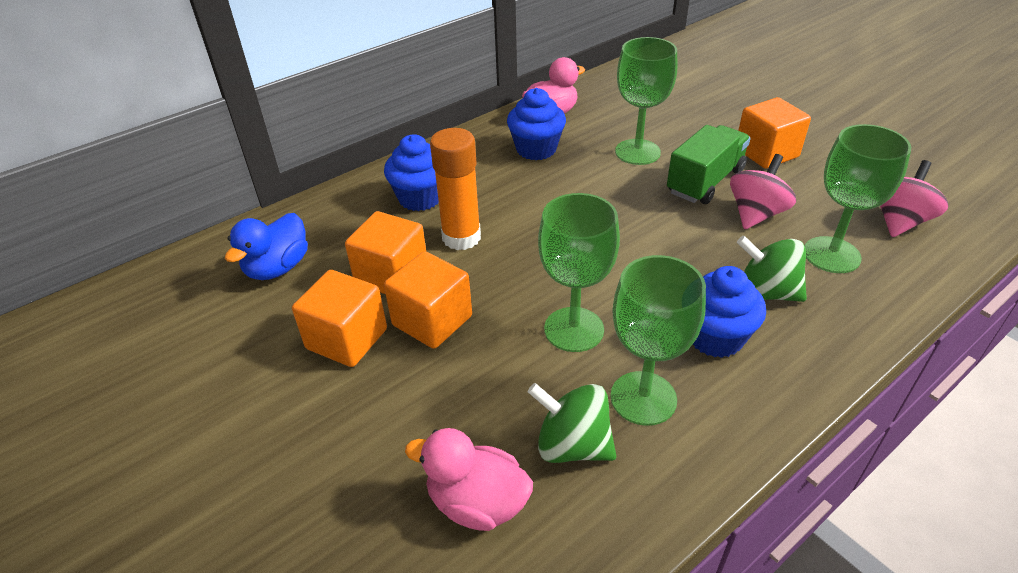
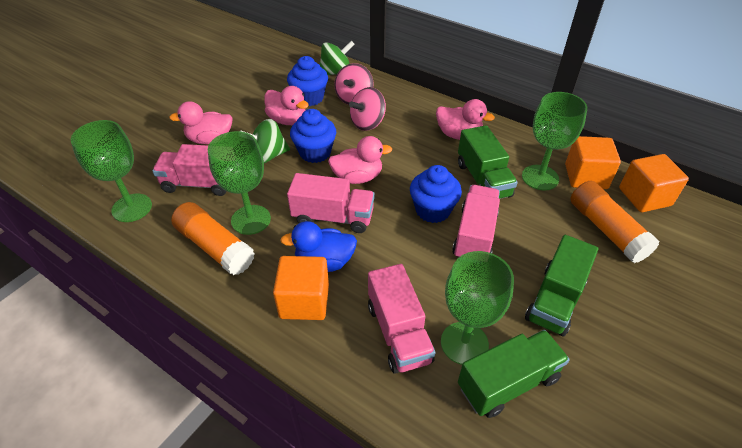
green truck: 1 -> 3
orange cube: 4 -> 3
orange glue stick: 1 -> 2
pink duck: 2 -> 4
pink truck: 0 -> 4

